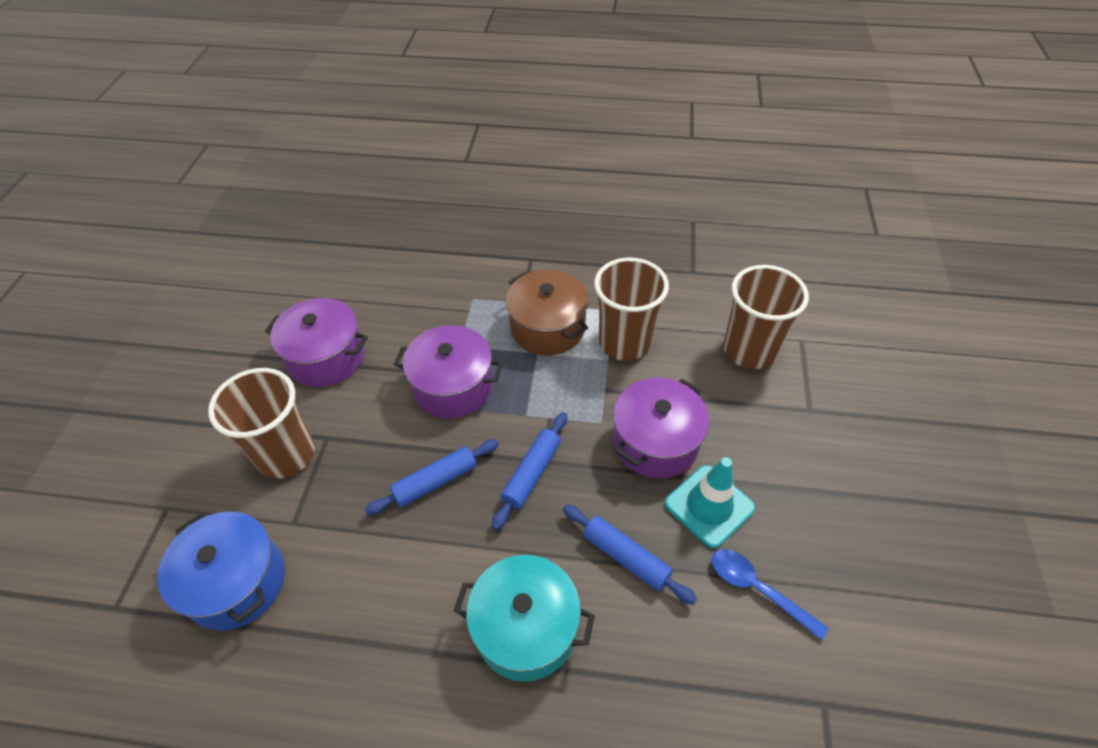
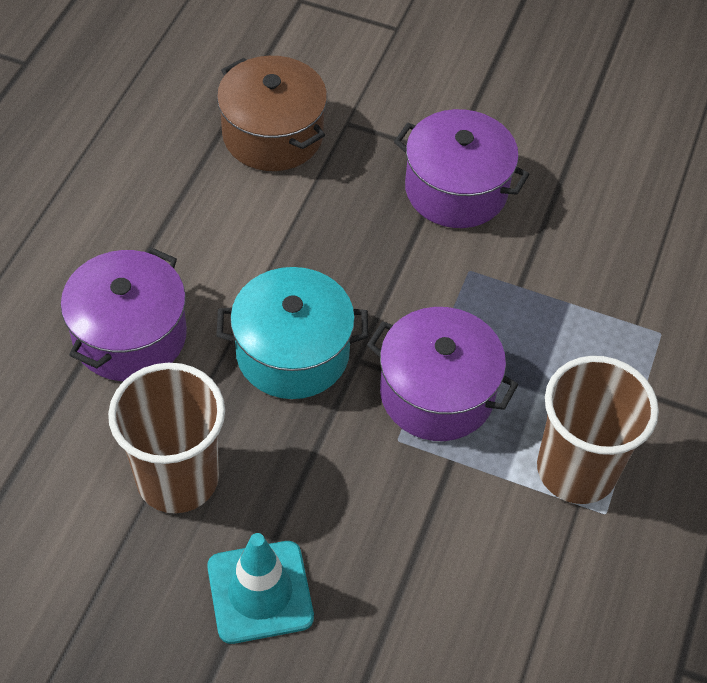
blue pot: 1 -> 0
blue rolling pin: 3 -> 0
blue spoon: 1 -> 0
brown cup: 3 -> 2

